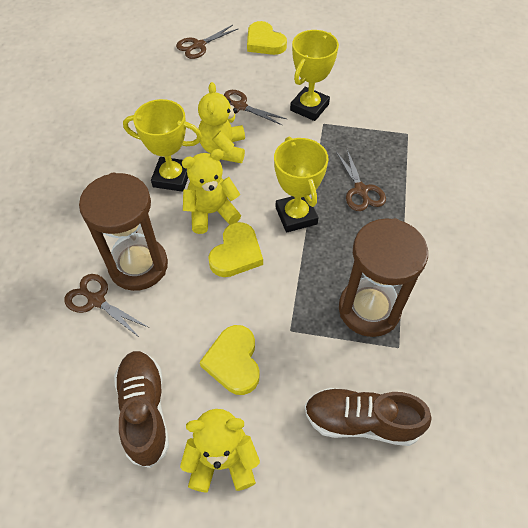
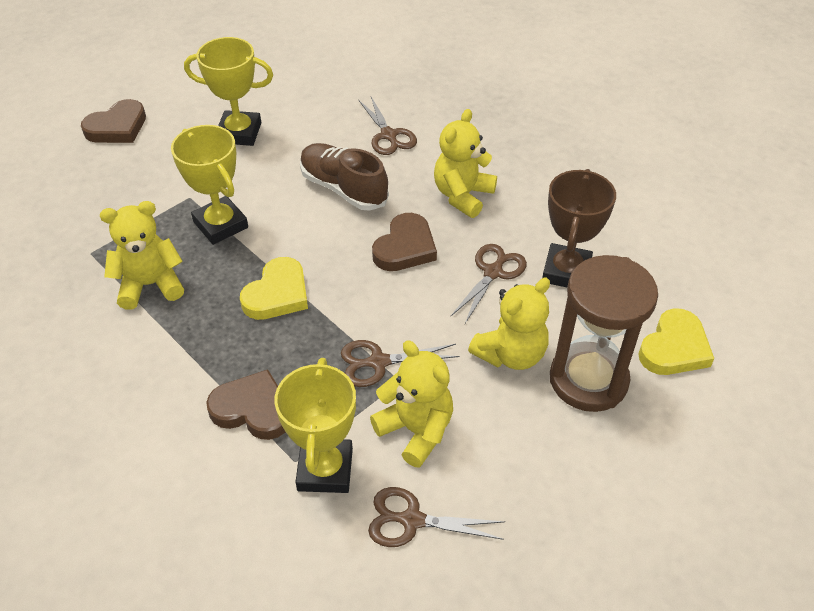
brown heart: 0 -> 3
brown hourglass: 2 -> 1
brown shoe: 2 -> 1
brown trophy: 0 -> 1
yellow heart: 3 -> 2
yellow teddy bear: 3 -> 4

